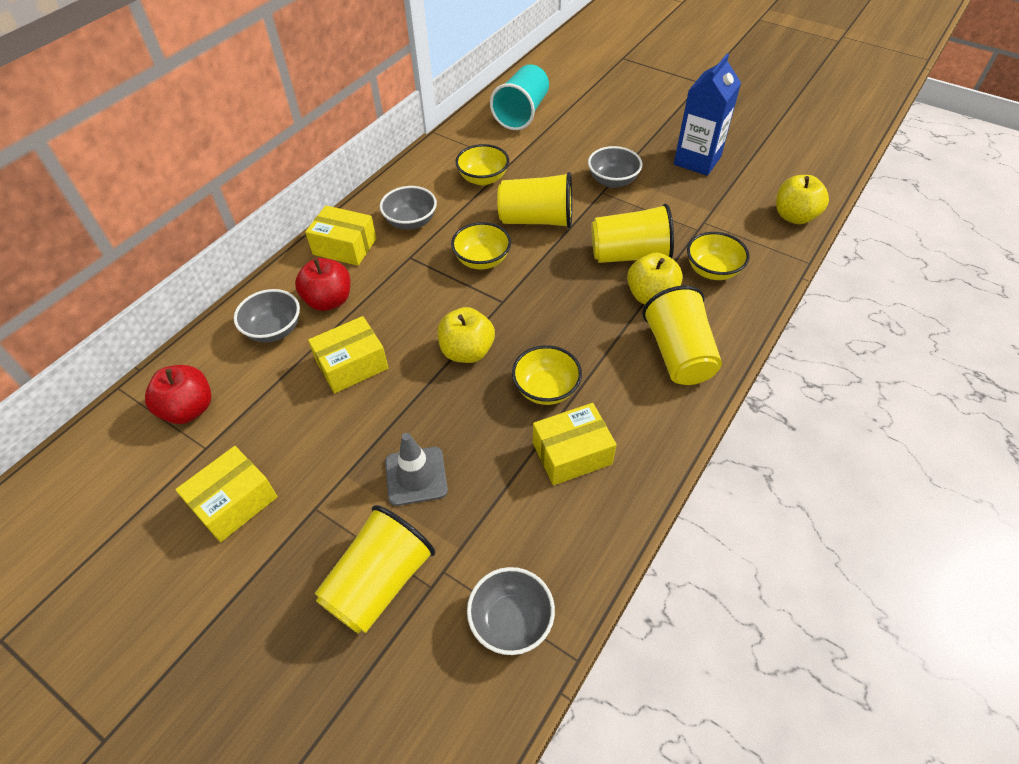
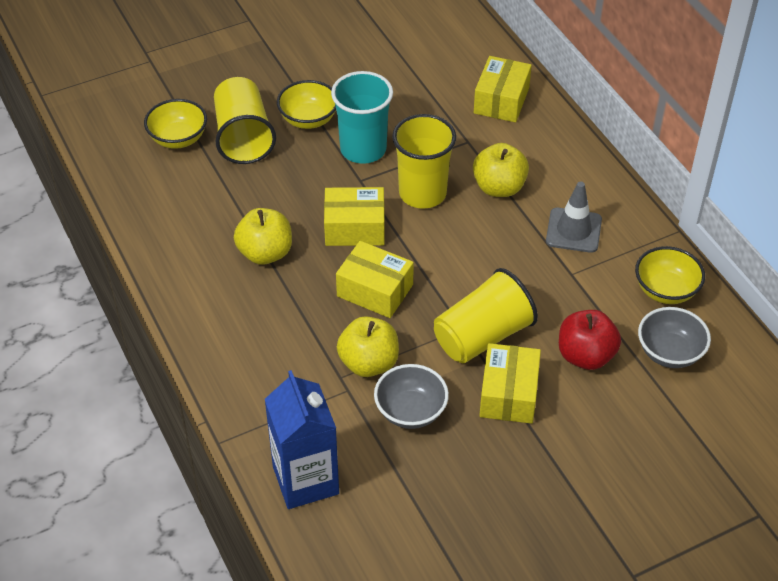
grey bowl: 4 -> 2
red apple: 2 -> 1
yellow bowl: 4 -> 3
yellow cup: 4 -> 3

